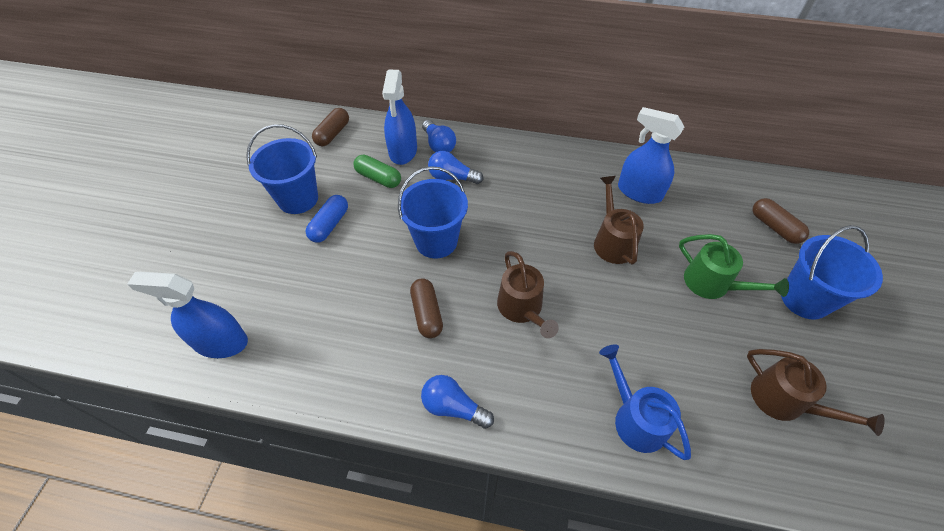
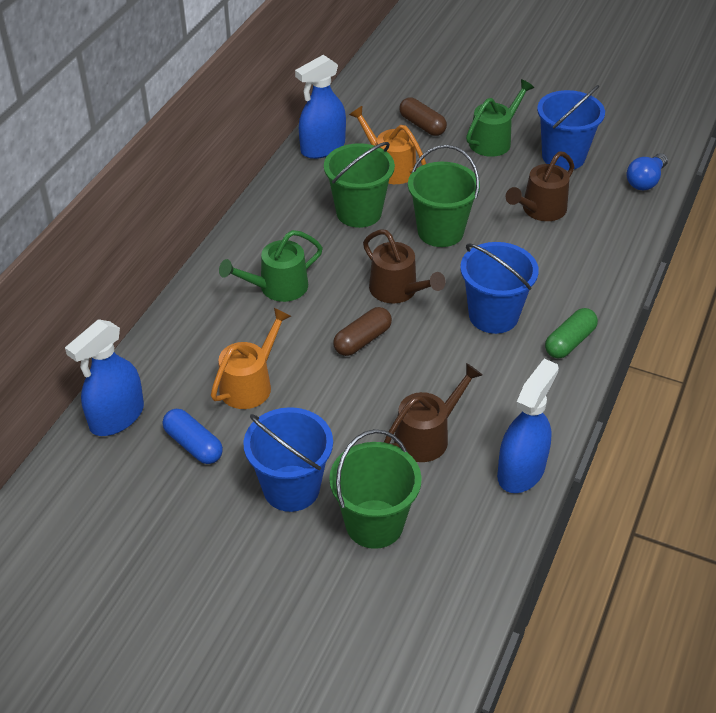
blue light bulb: 3 -> 1
blue watering can: 1 -> 0
brown capsule: 3 -> 2
green bucket: 0 -> 3
green watering can: 1 -> 2
orange watering can: 0 -> 2

